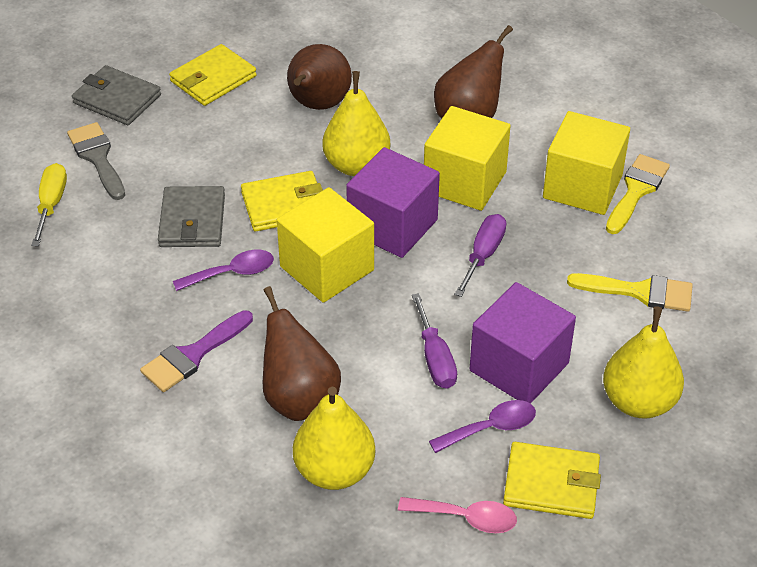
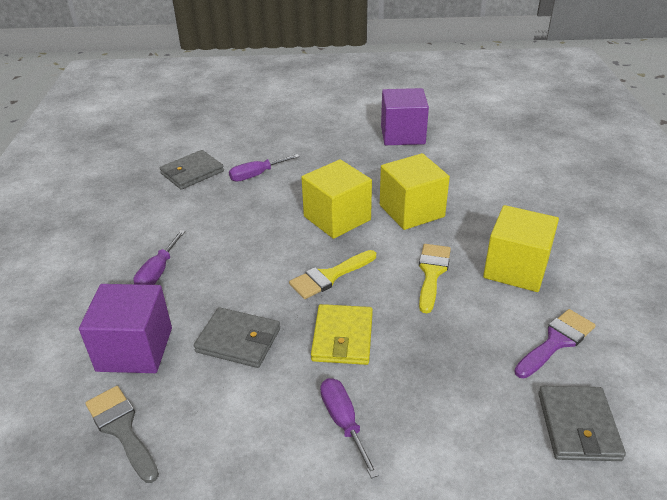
brown pear: 3 -> 0
grey wallet: 2 -> 3
pink spoon: 1 -> 0
purple screwdriver: 2 -> 3
purple spoon: 2 -> 0
yellow pear: 3 -> 0
yellow screwdriver: 1 -> 0
yellow wallet: 3 -> 1

